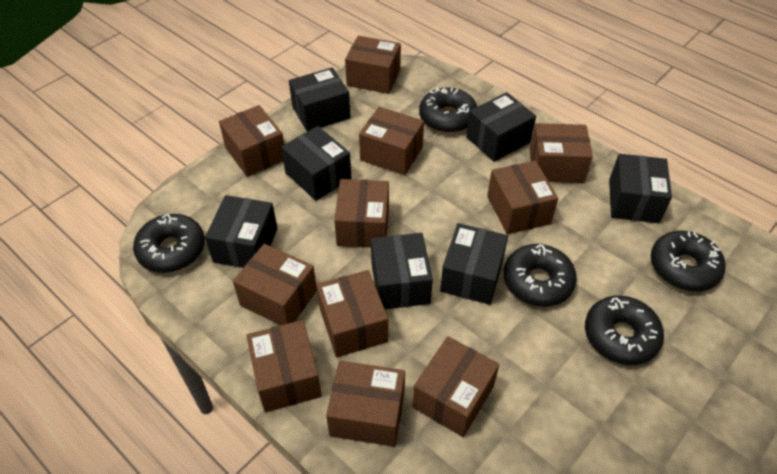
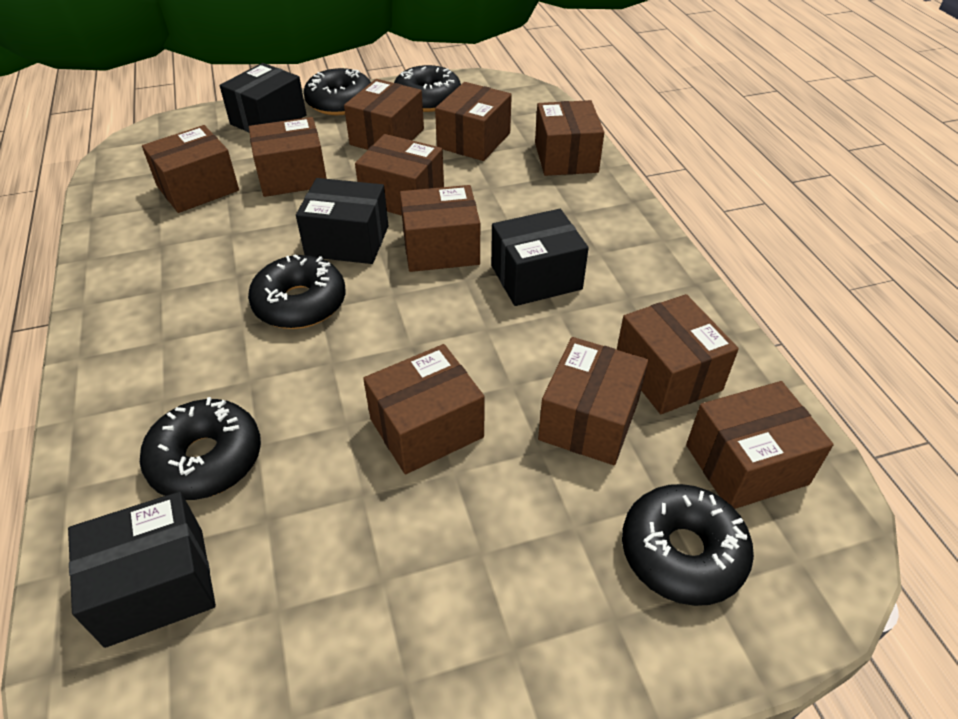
black box: 7 -> 4

